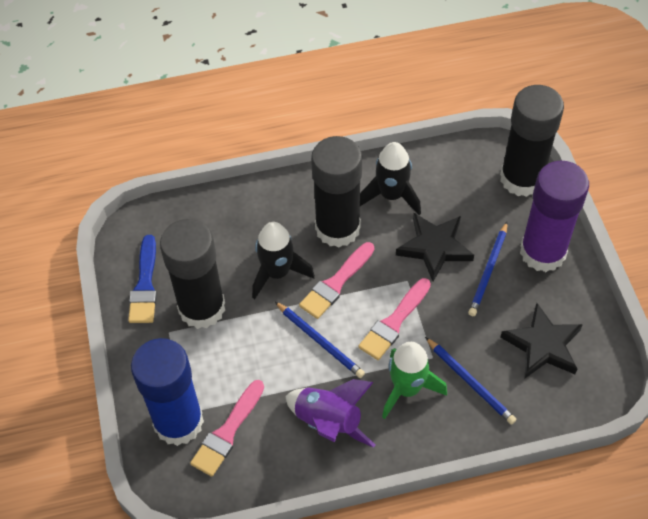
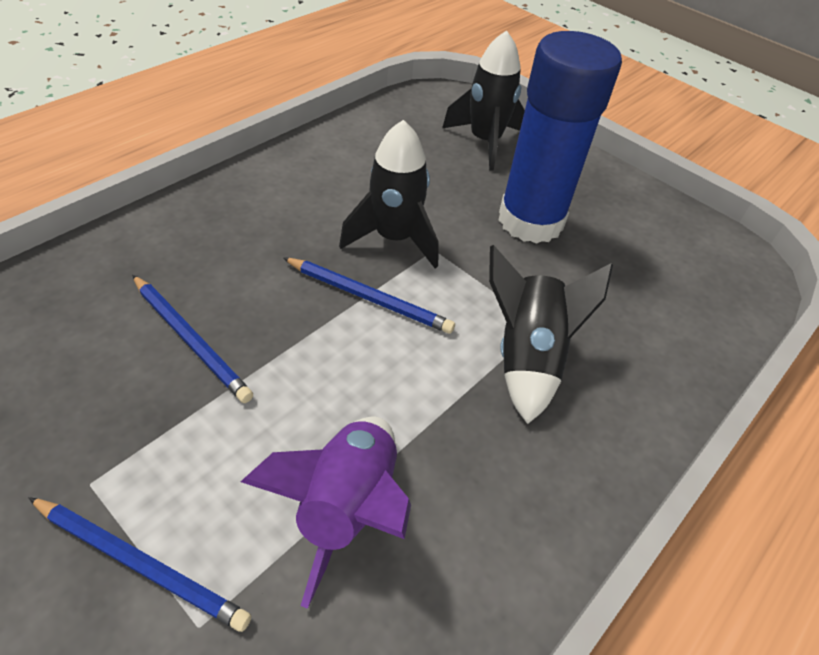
black glue stick: 3 -> 0
black rocket: 2 -> 3
black star: 2 -> 0
blue brush: 1 -> 0
green rocket: 1 -> 0
pink brush: 3 -> 0
purple glue stick: 1 -> 0

